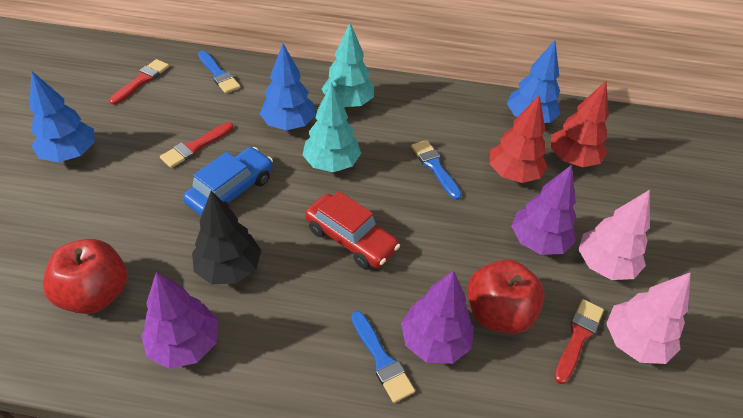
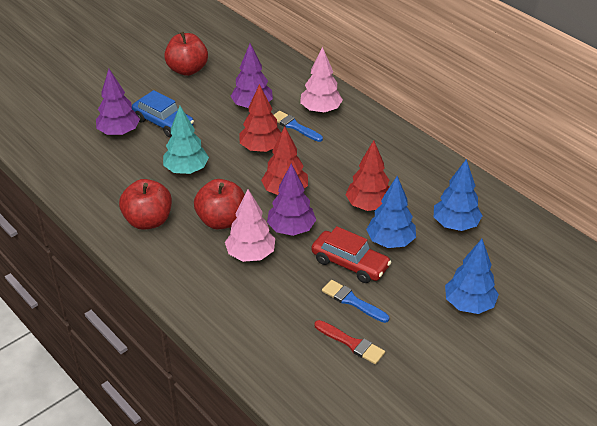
black tree: 1 -> 0
blue brush: 3 -> 2
red apple: 2 -> 3
red brush: 3 -> 1
red tree: 2 -> 3
turquoise tree: 2 -> 1

